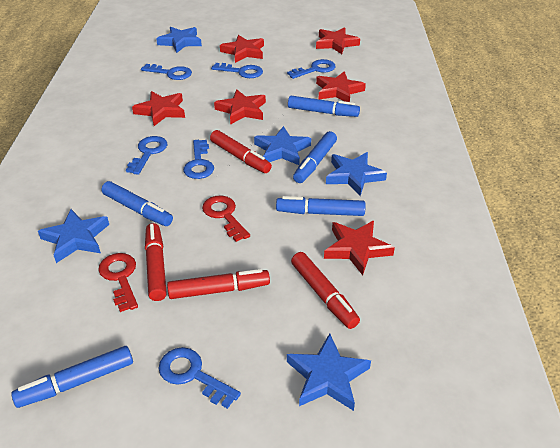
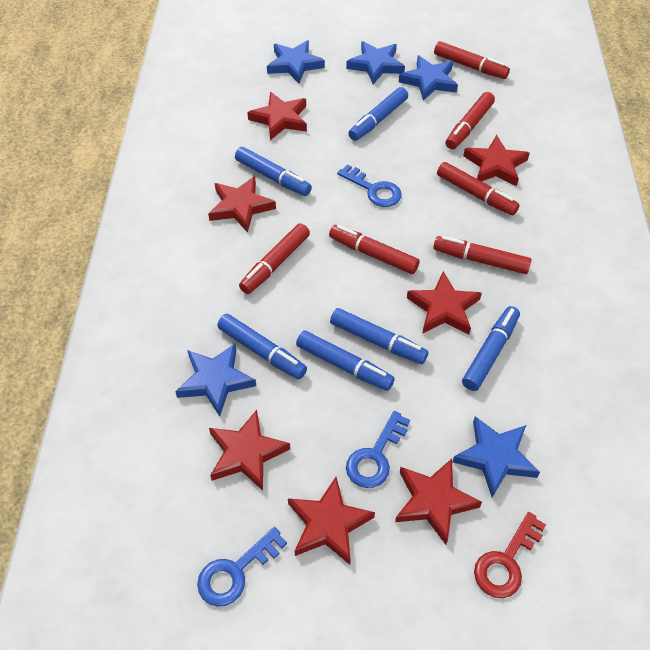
blue key: 6 -> 3
blue marker: 5 -> 6
red key: 2 -> 1
red marker: 4 -> 6
red star: 6 -> 7

